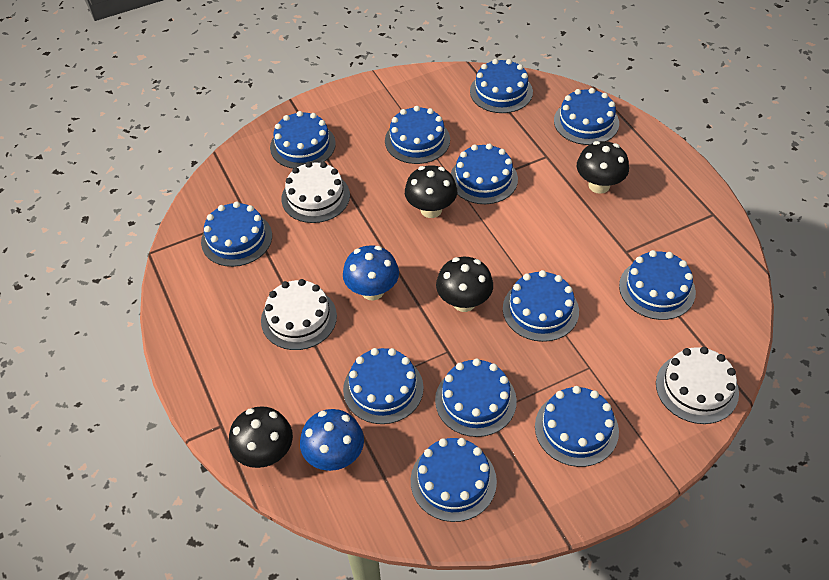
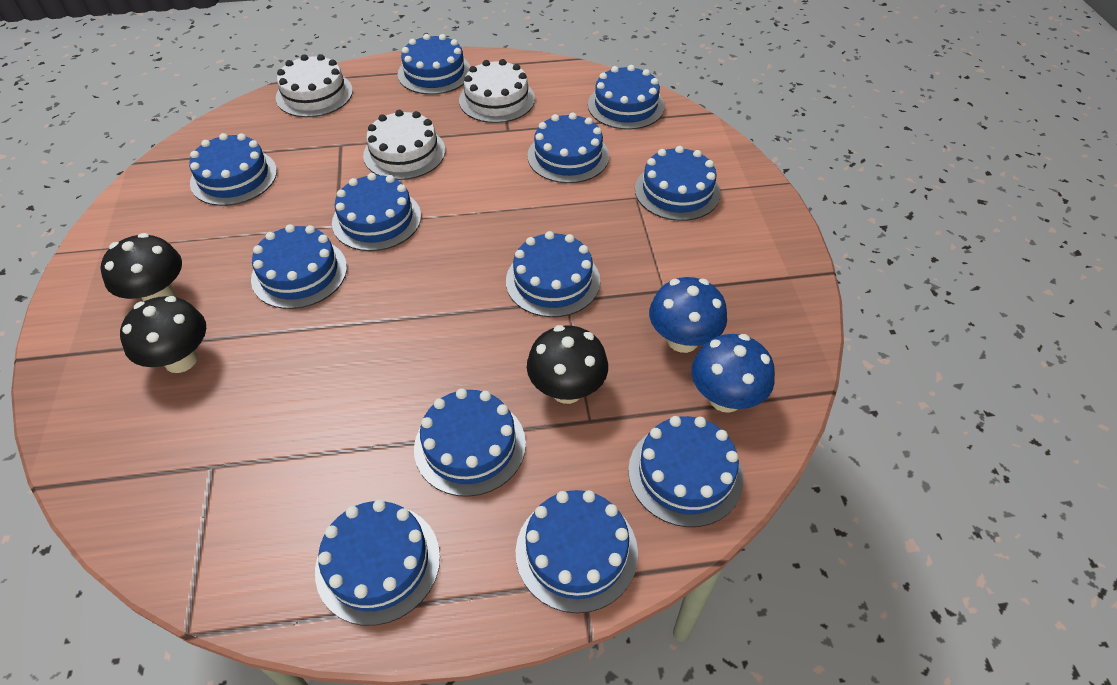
black mushroom: 4 -> 3

